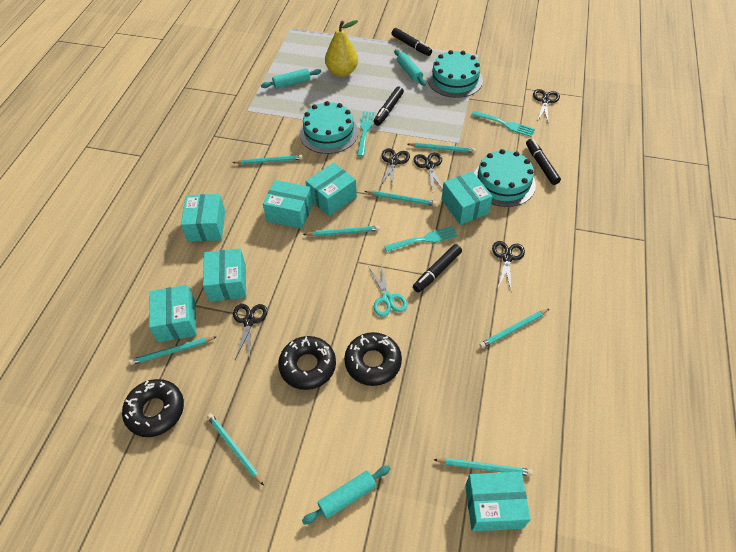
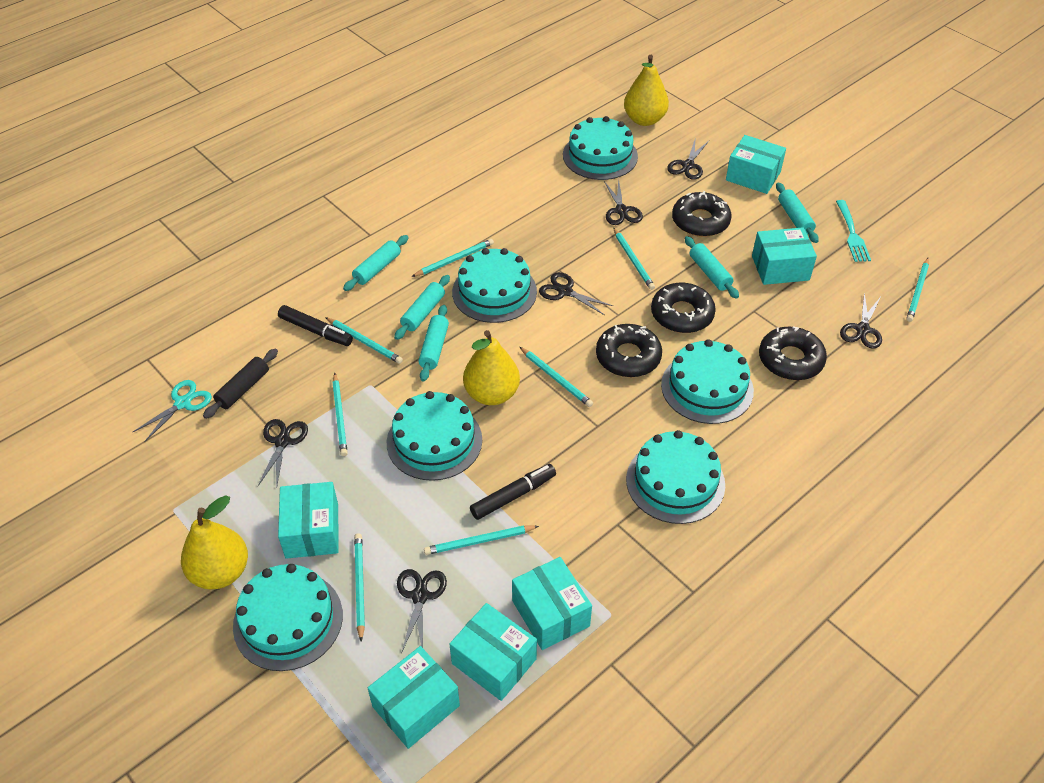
black donut: 3 -> 4
black marker: 4 -> 2
black rolling pin: 0 -> 1
black scissors: 5 -> 6
turquoise box: 7 -> 6
turquoise cake: 3 -> 6
turquoise fork: 3 -> 1
turquoise rolling pin: 3 -> 5
yellow pear: 1 -> 3

